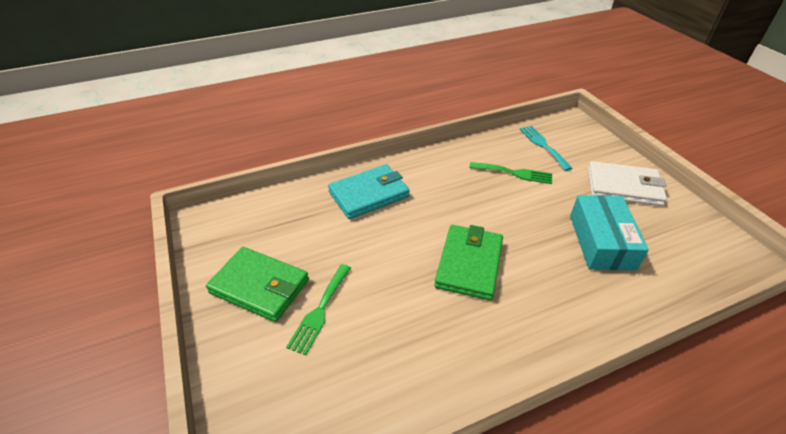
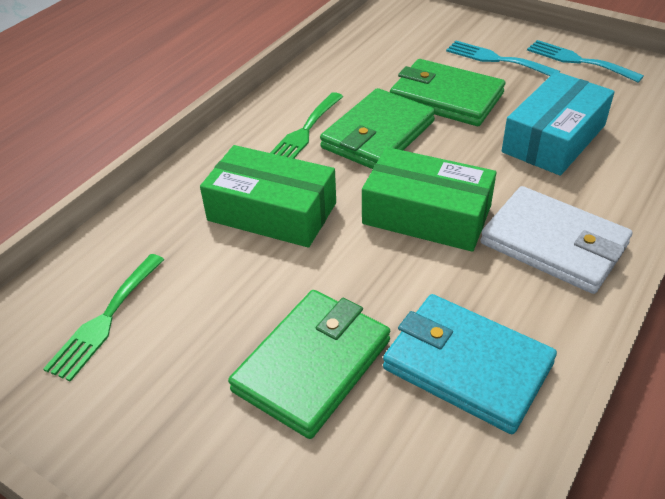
green box: 0 -> 2
green wallet: 2 -> 3
turquoise fork: 1 -> 2

